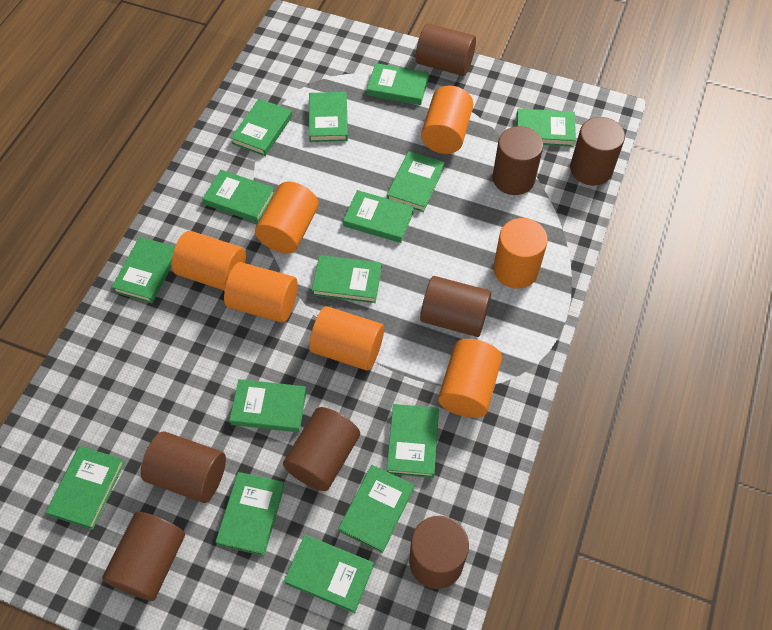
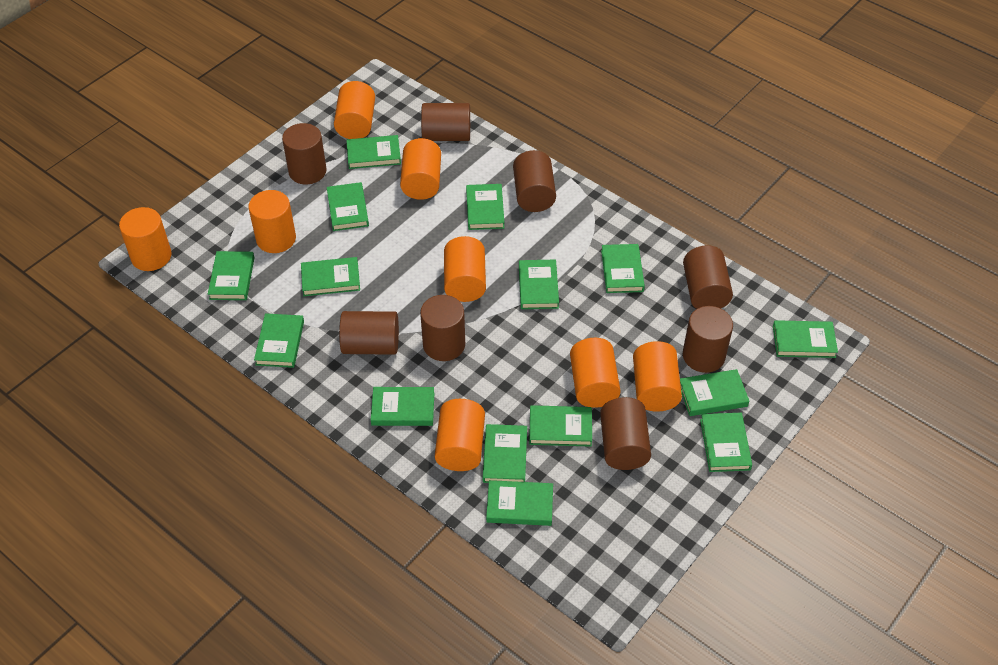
orange cylinder: 7 -> 8

